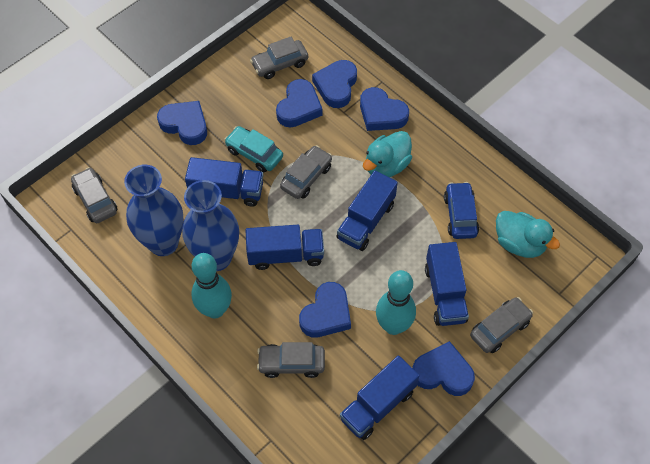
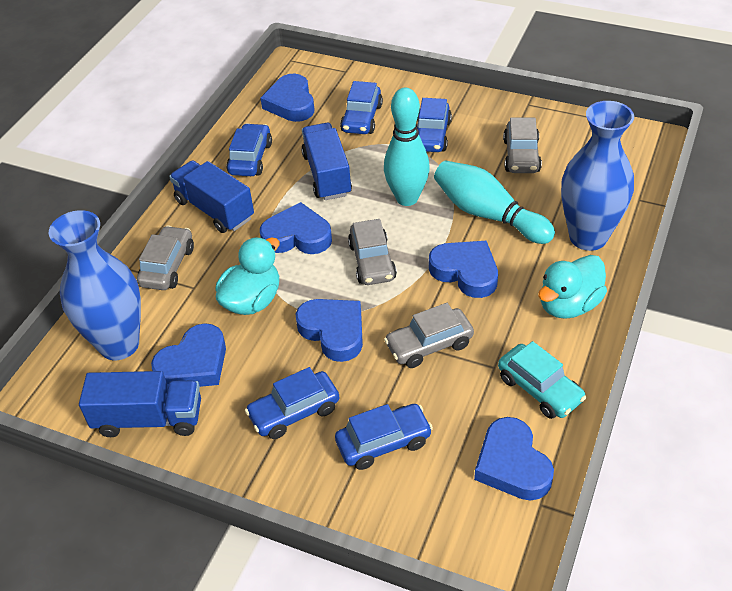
blue car: 1 -> 5
blue truck: 5 -> 3
grey car: 5 -> 4

